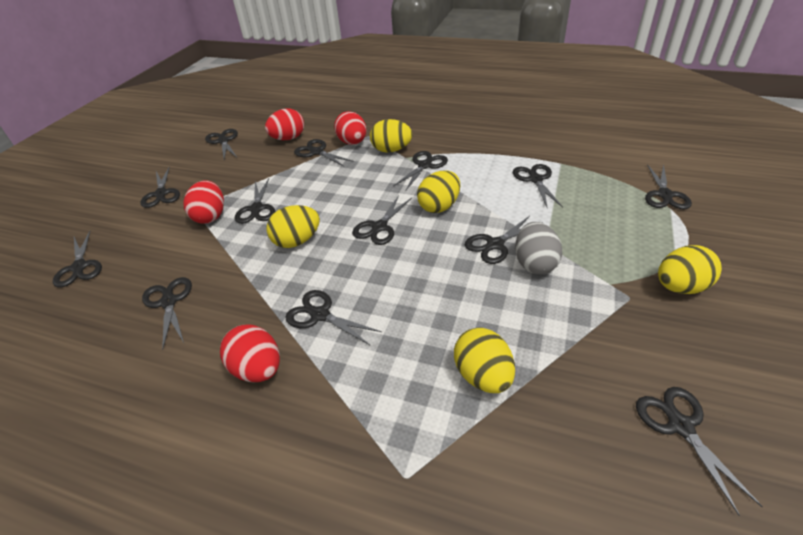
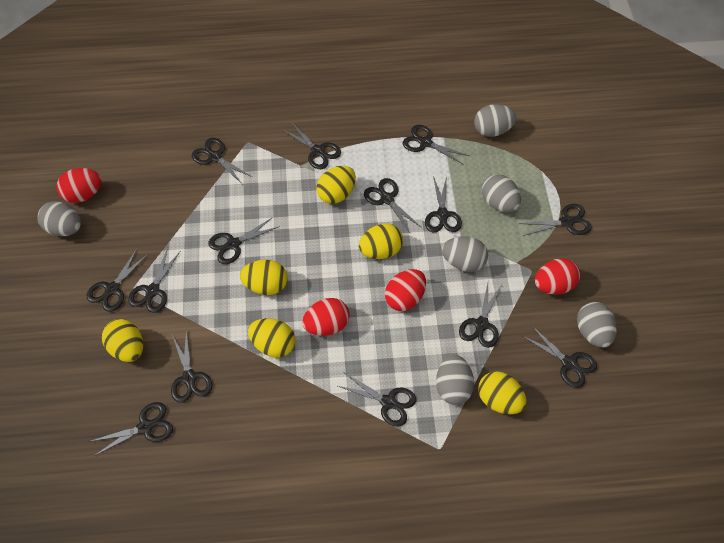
black scissors: 13 -> 14
grey egg: 1 -> 6
yellow egg: 5 -> 6

